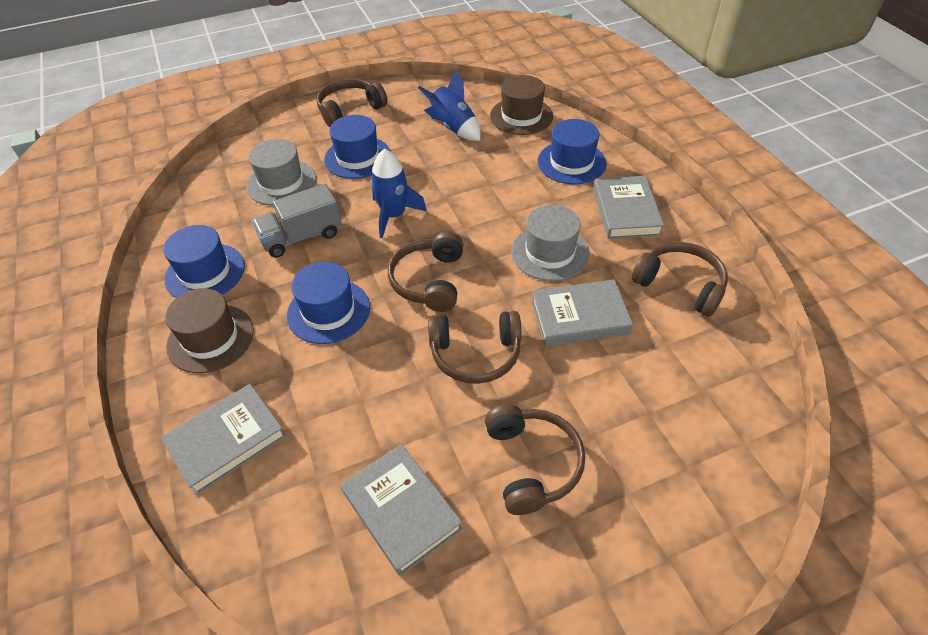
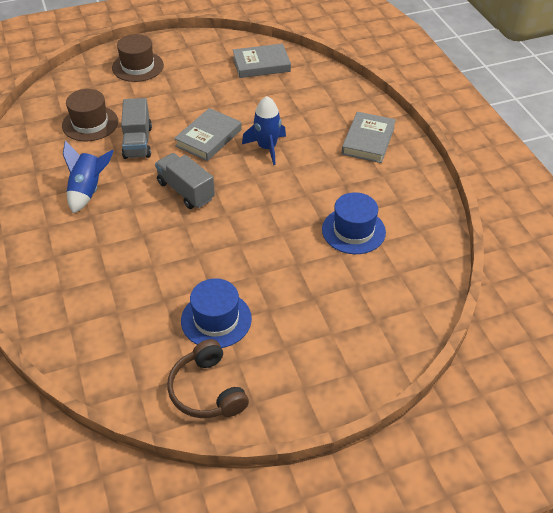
blue hat: 4 -> 2
brown headphones: 5 -> 1
grey book: 4 -> 3
grey hat: 2 -> 0
grey truck: 1 -> 2

